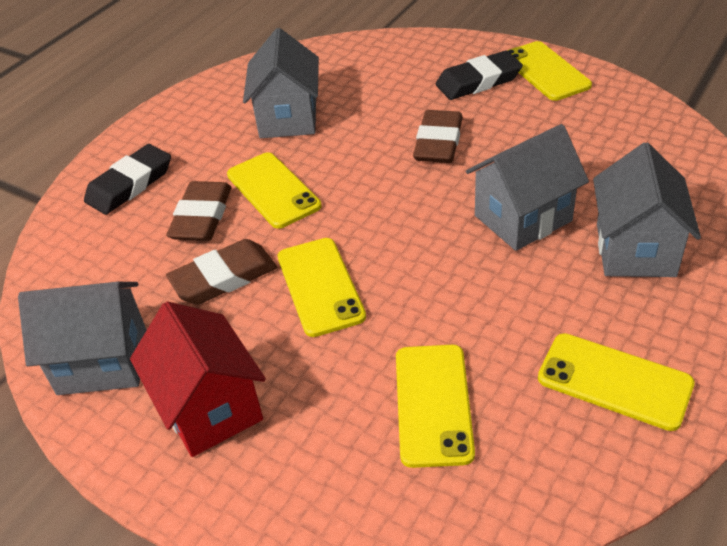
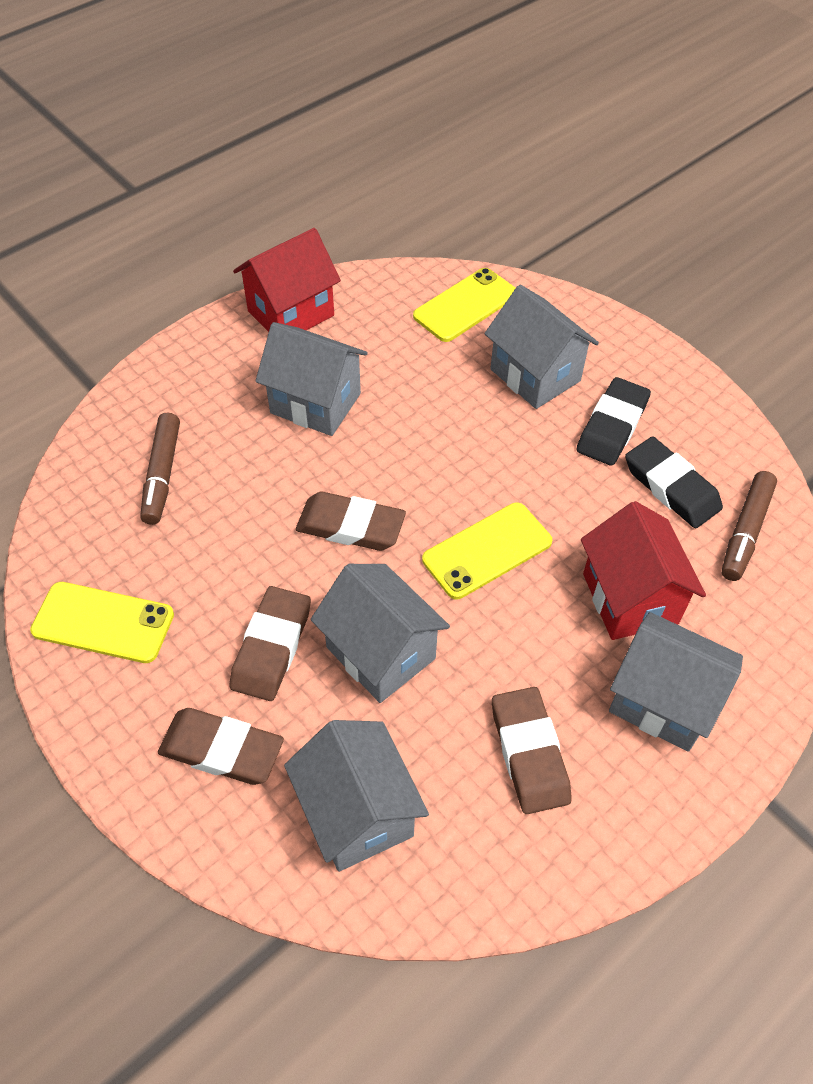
brown eraser: 3 -> 4
brown marker: 0 -> 2
grey house: 4 -> 5
red house: 1 -> 2
yellow phone: 5 -> 3

